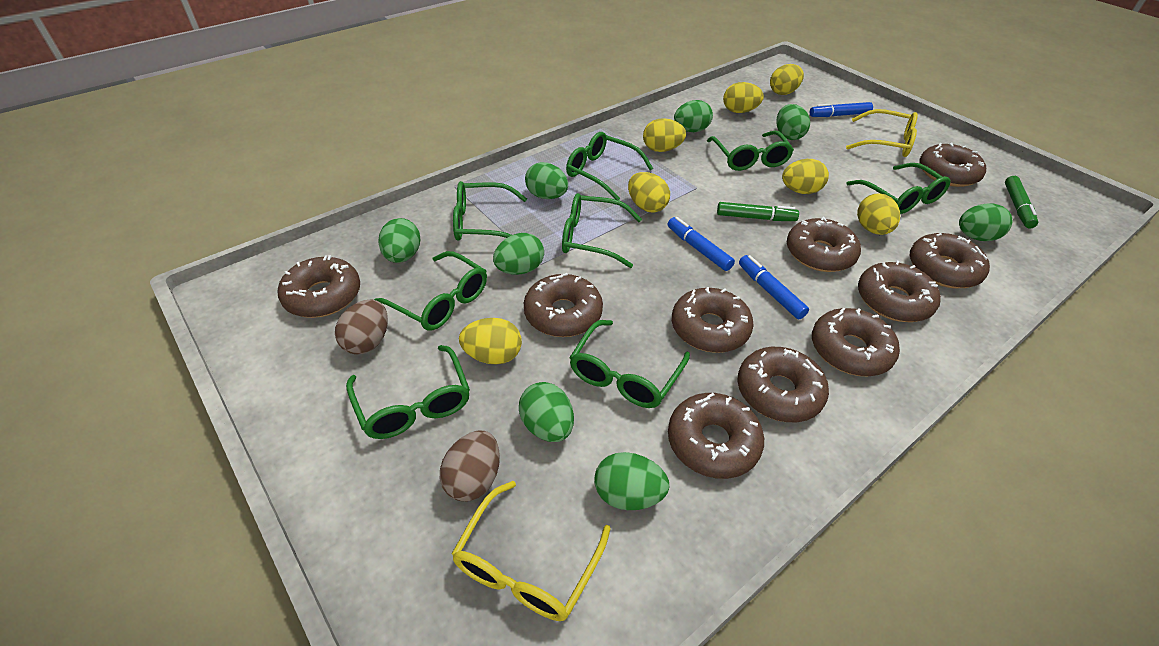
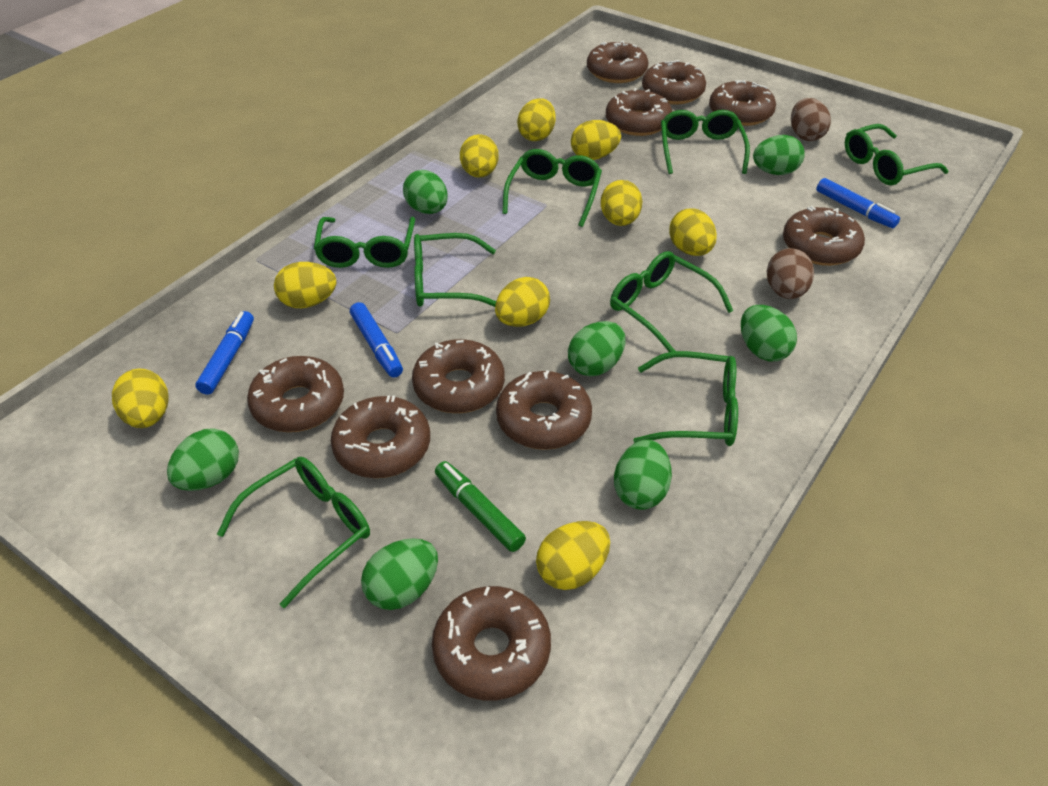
green egg: 8 -> 7
green marker: 2 -> 1
yellow egg: 7 -> 9
yellow glasses: 2 -> 0

